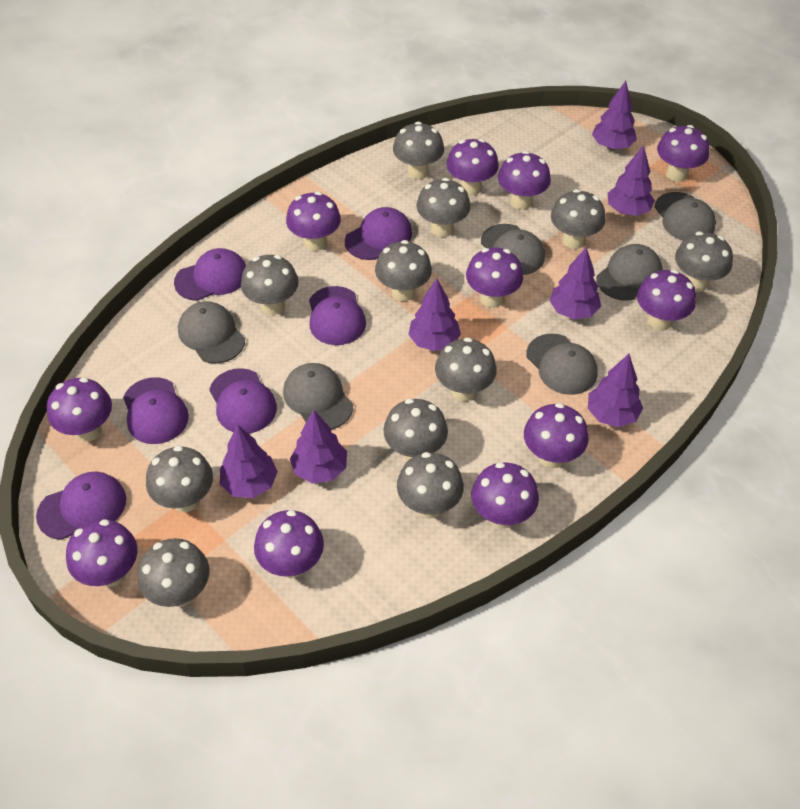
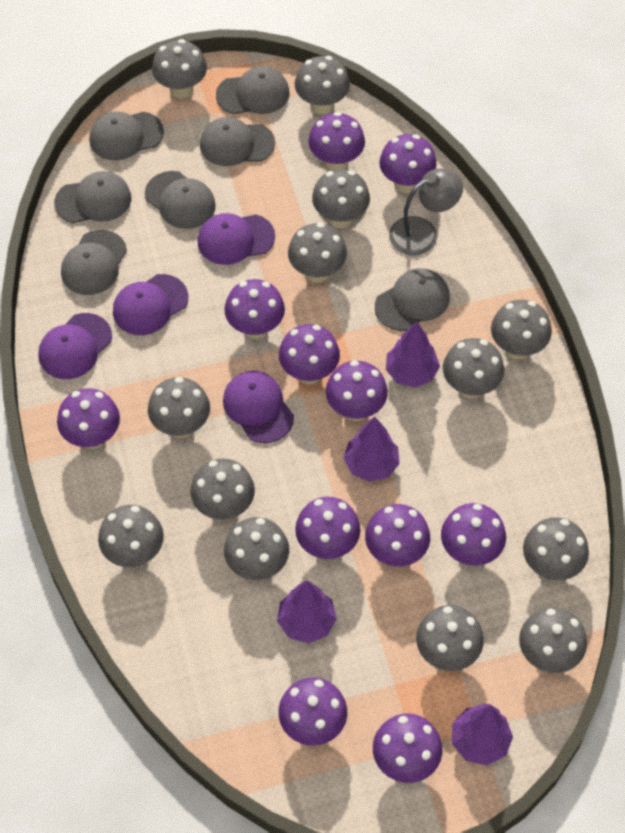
grey cap: 6 -> 7
grey lamp: 0 -> 1
grey mushroom: 11 -> 13
purple cap: 6 -> 4
purple tree: 7 -> 4

